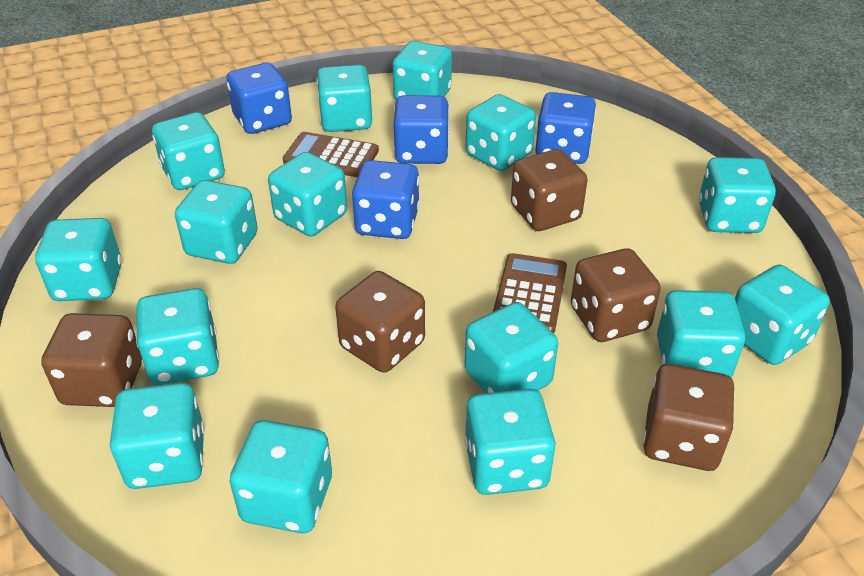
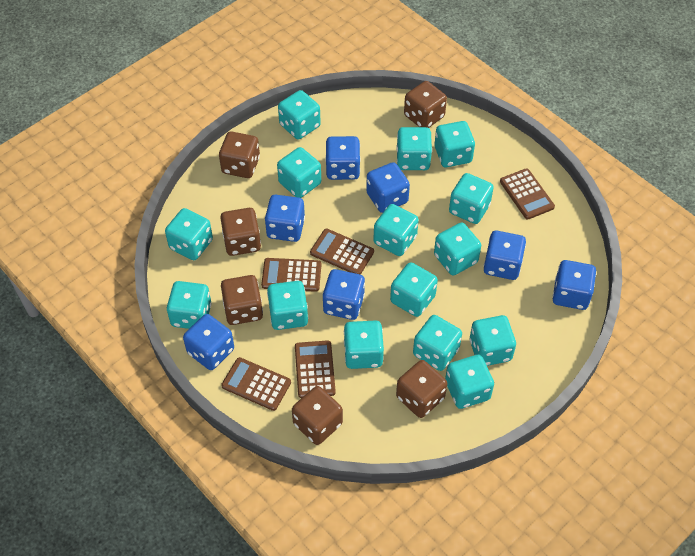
blue dice: 4 -> 7
brown calculator: 2 -> 5
brown dice: 5 -> 6

